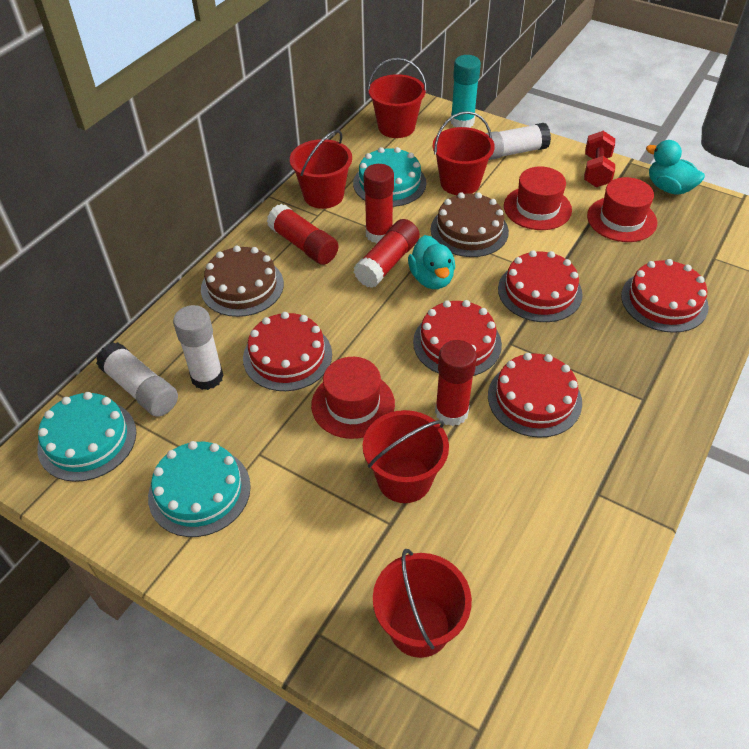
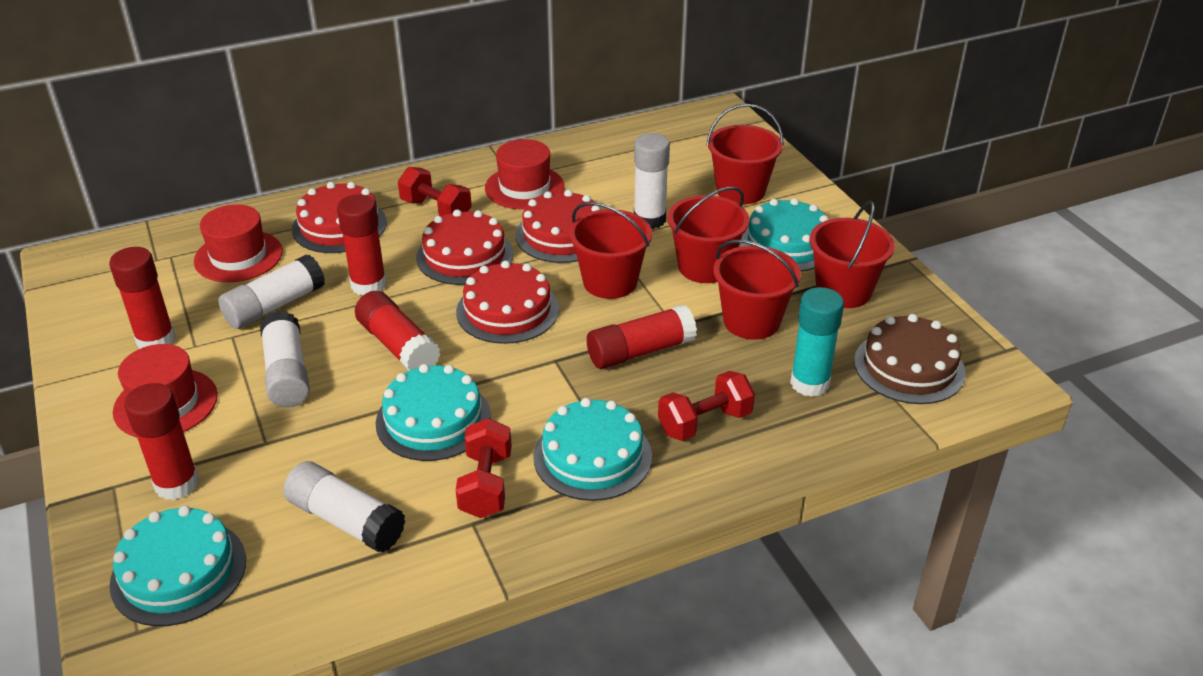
brown cake: 2 -> 1
red cake: 5 -> 4
red dumbbell: 1 -> 3
red glue stick: 4 -> 5
turquoise cake: 3 -> 4
turquoise duck: 2 -> 0
white glue stick: 3 -> 4

